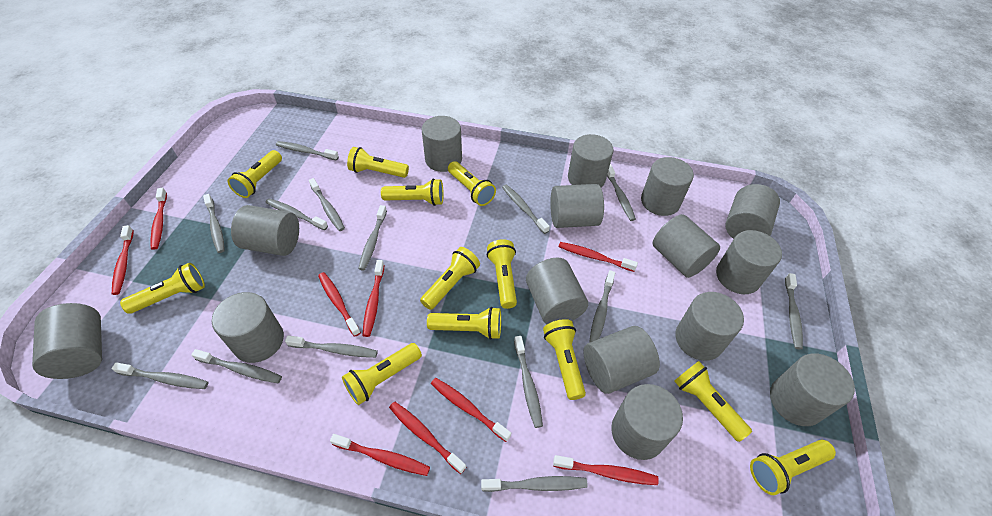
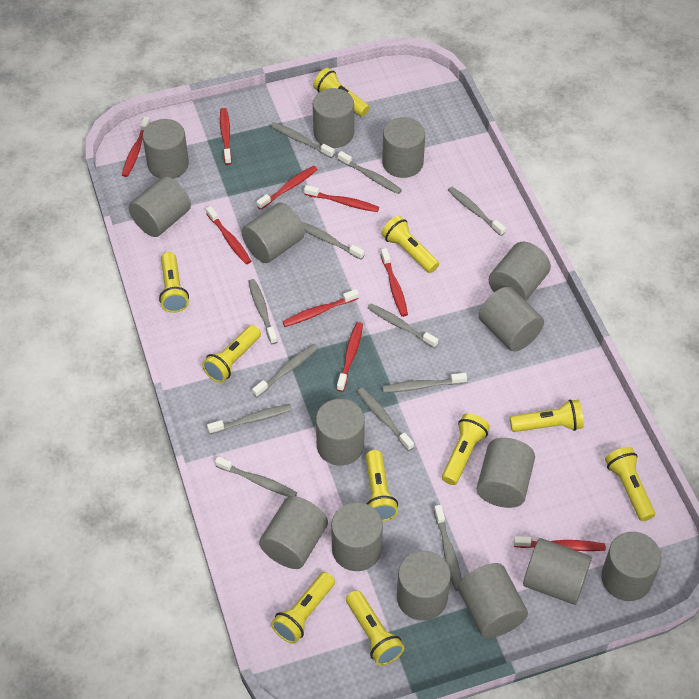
grey toothbrush: 14 -> 12
yellow flashlight: 12 -> 10

